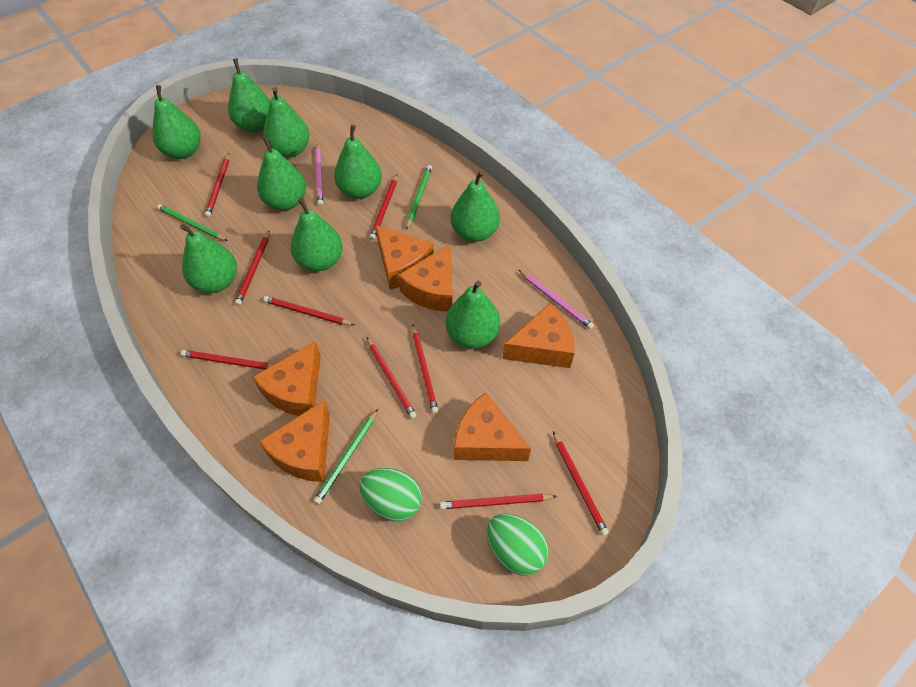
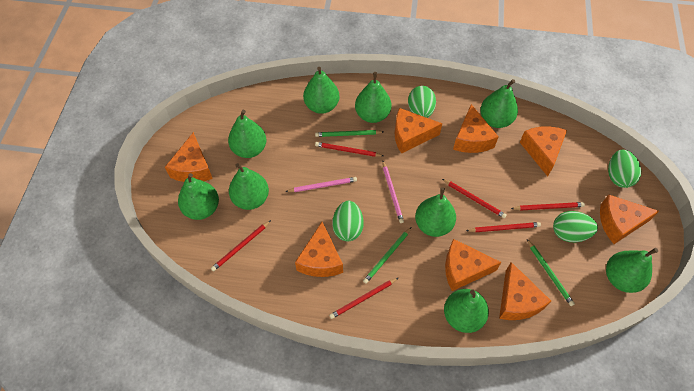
green egg: 2 -> 4
orange cheese: 6 -> 8
red pencil: 9 -> 6

